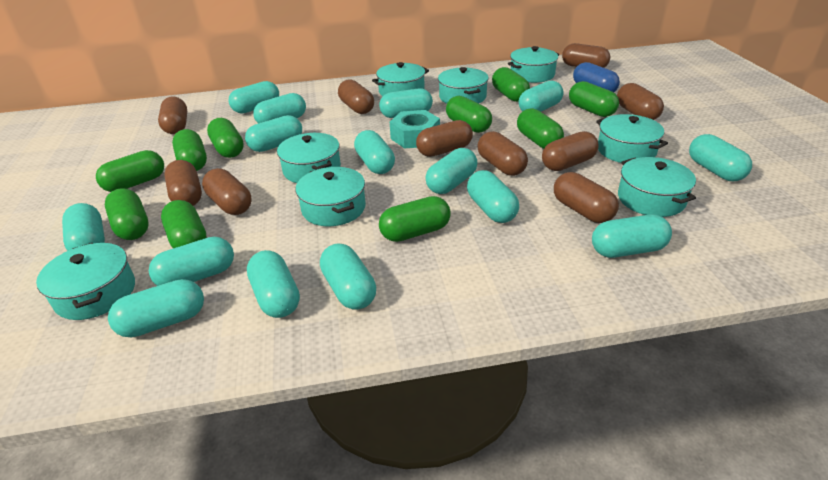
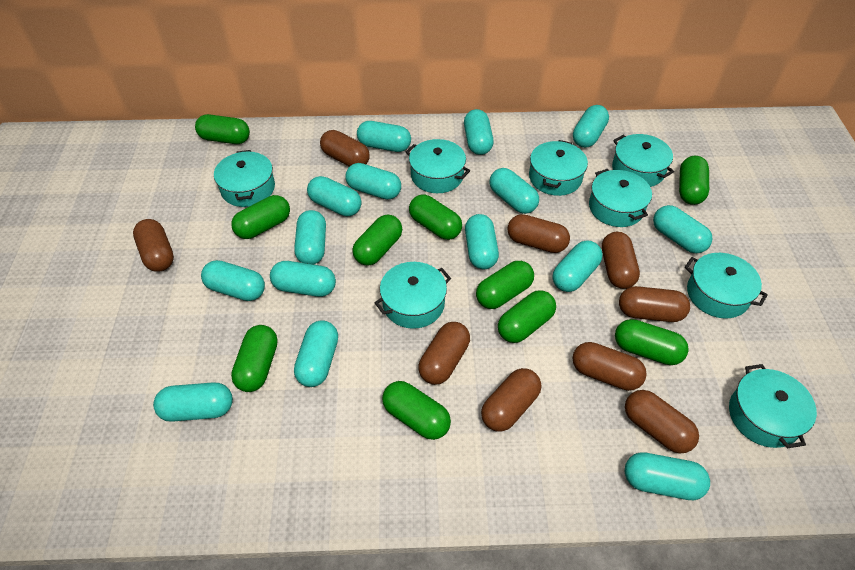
blue capsule: 1 -> 0
brown capsule: 10 -> 9
turquoise nut: 1 -> 0

